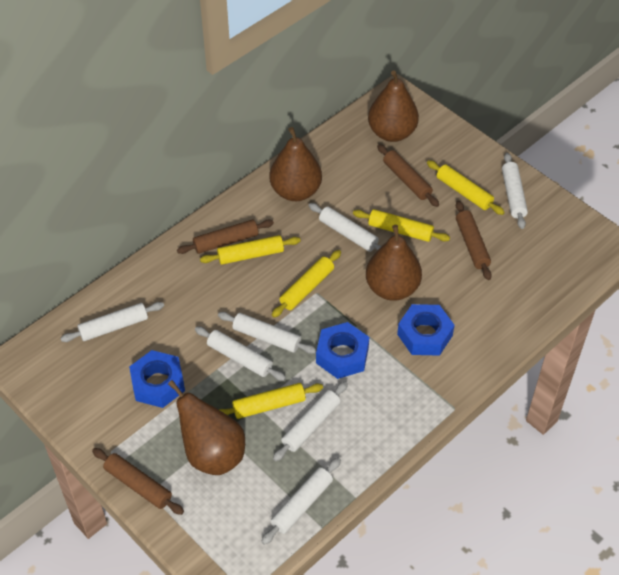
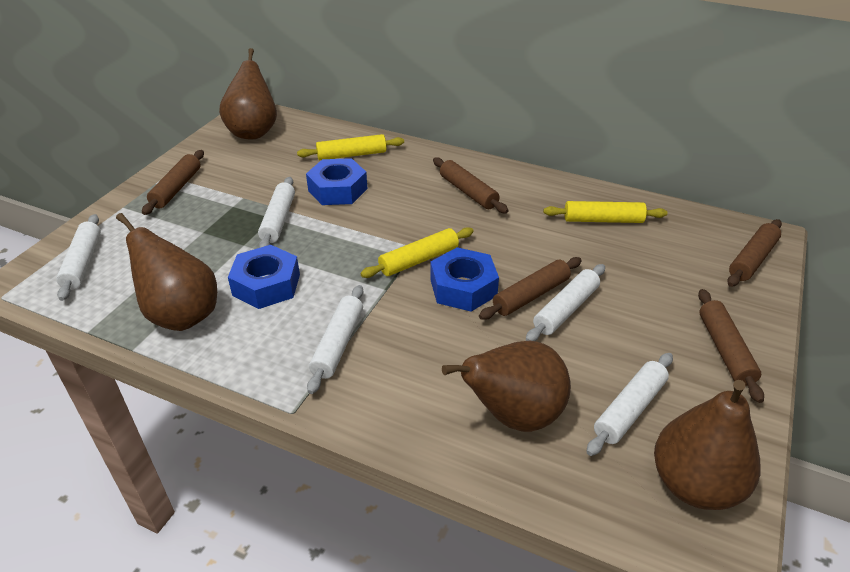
brown rolling pin: 4 -> 5
white rolling pin: 7 -> 5
yellow rolling pin: 5 -> 3

